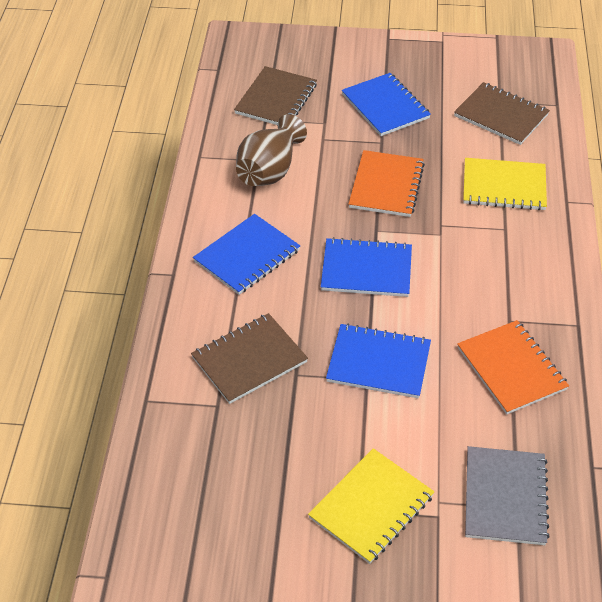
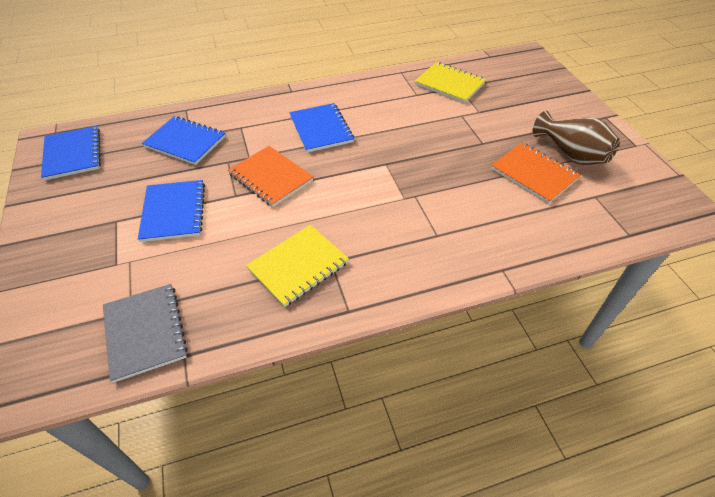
brown notebook: 3 -> 0

